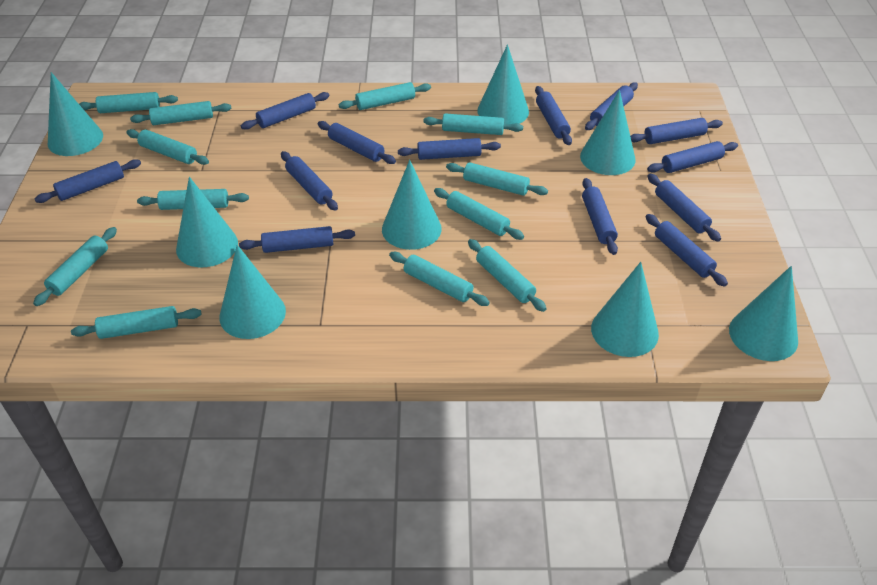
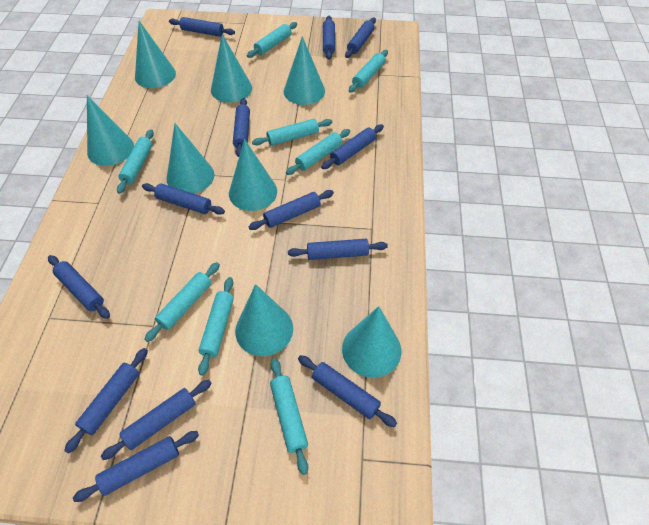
turquoise rolling pin: 12 -> 8

